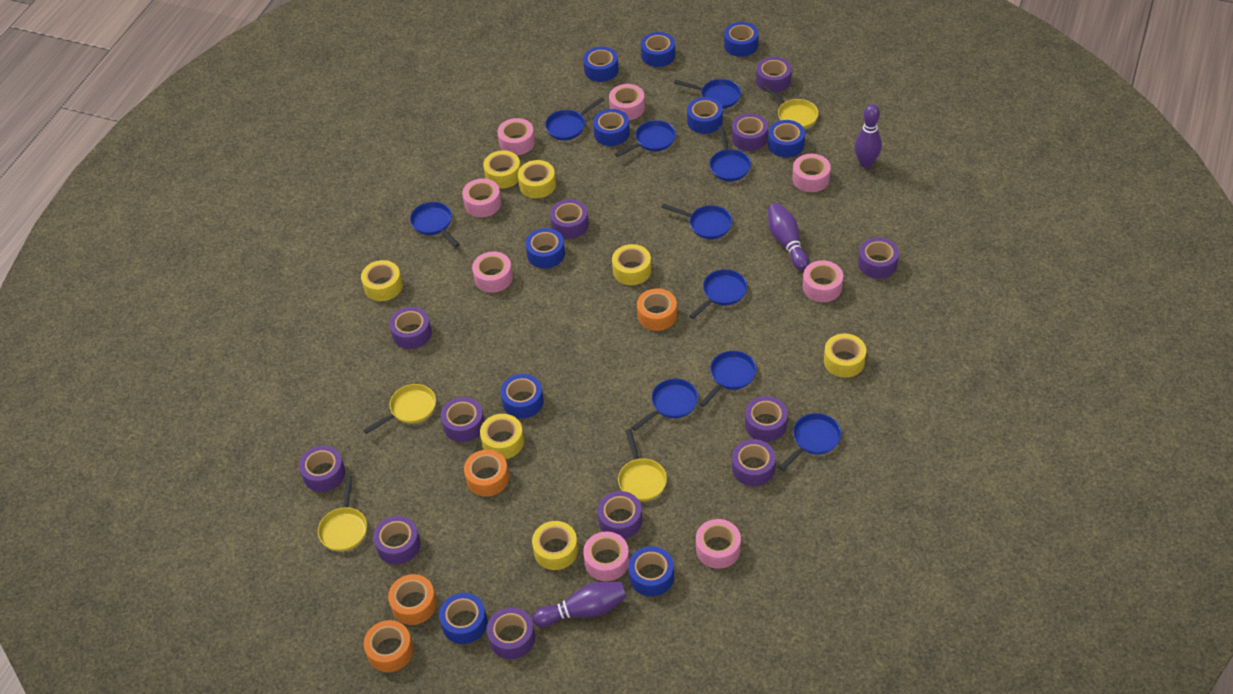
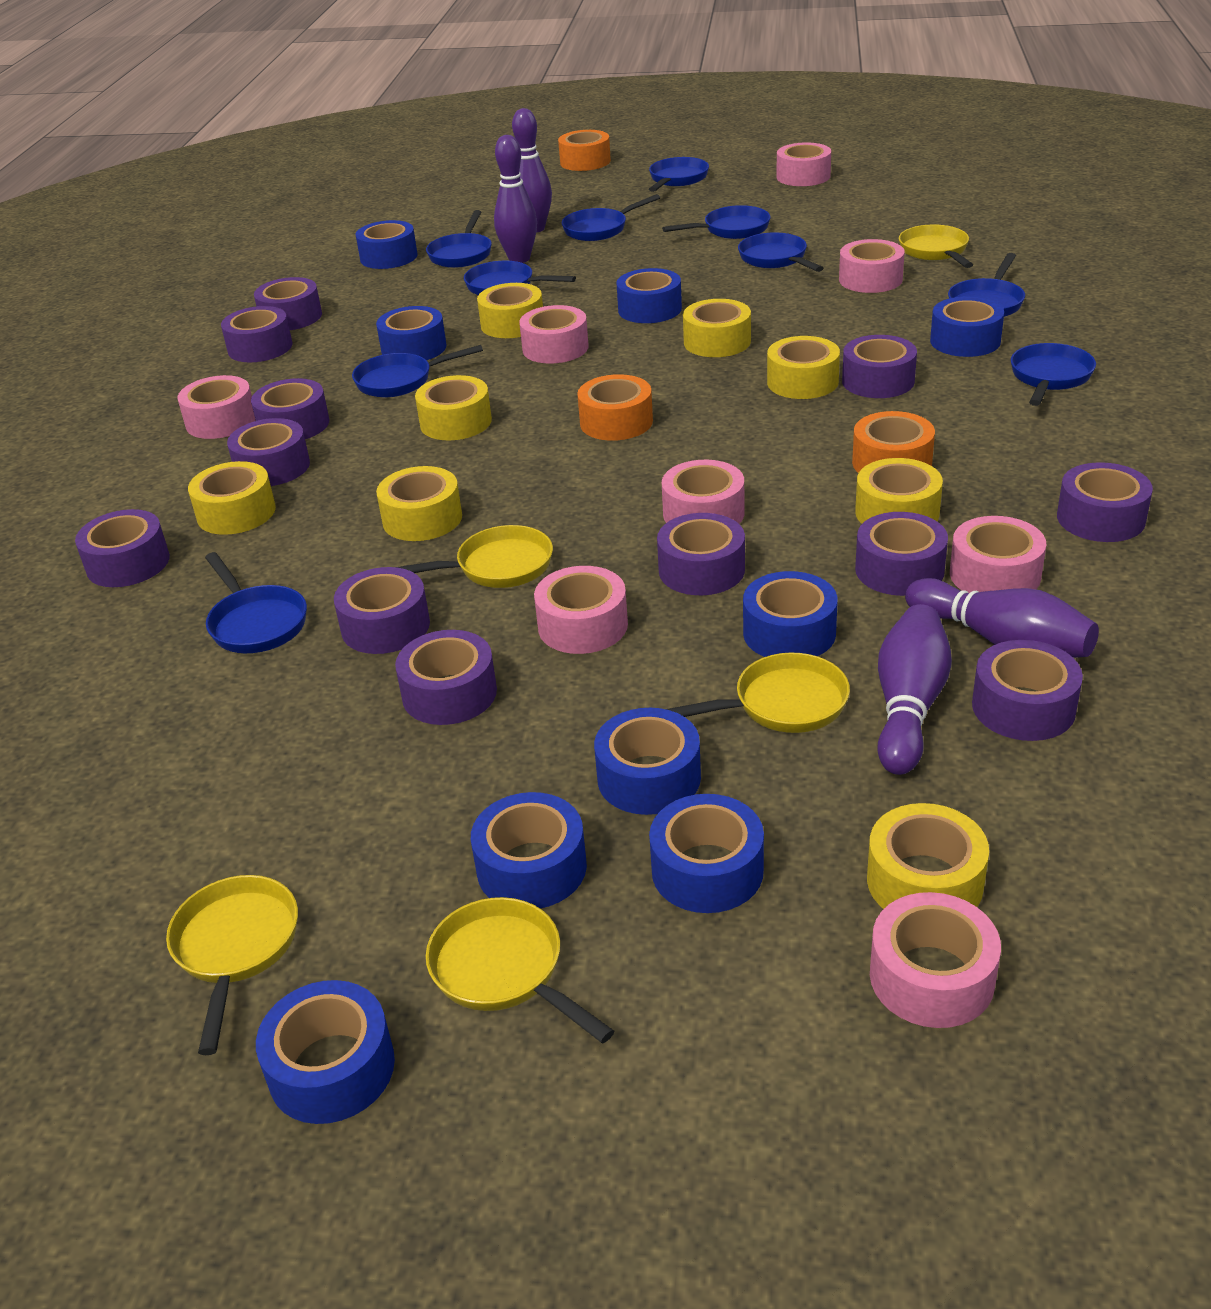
blue tape: 10 -> 9
orange tape: 4 -> 3
purple bowling pin: 3 -> 4
yellow pan: 4 -> 5
yellow tape: 7 -> 8

